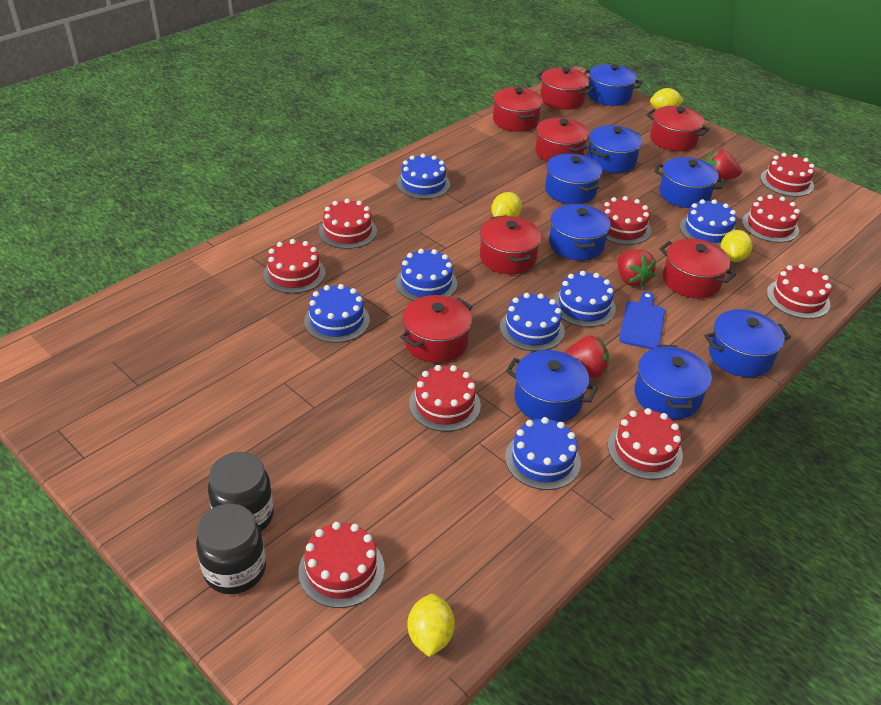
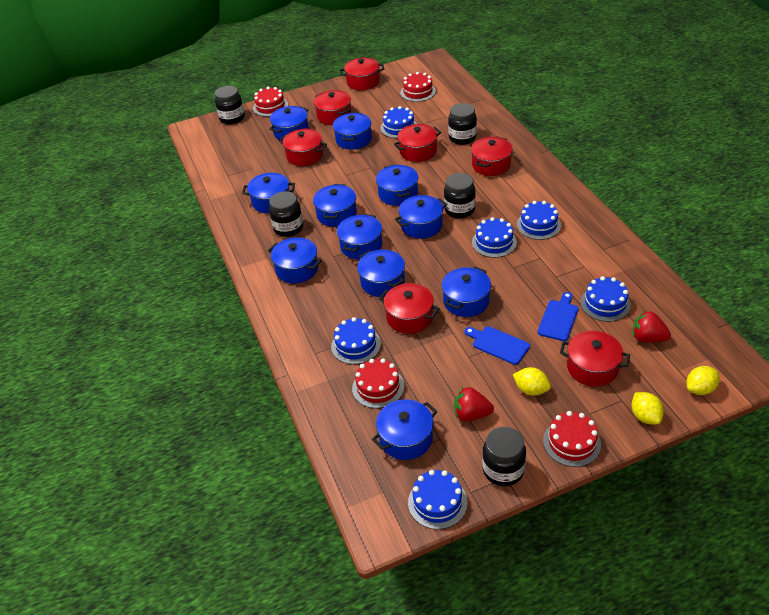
black jar: 2 -> 5
blue cake: 7 -> 6
blue cutting board: 1 -> 2
blue pot: 8 -> 11
red cake: 9 -> 4
red strawberry: 3 -> 2
yellow lemon: 4 -> 3

